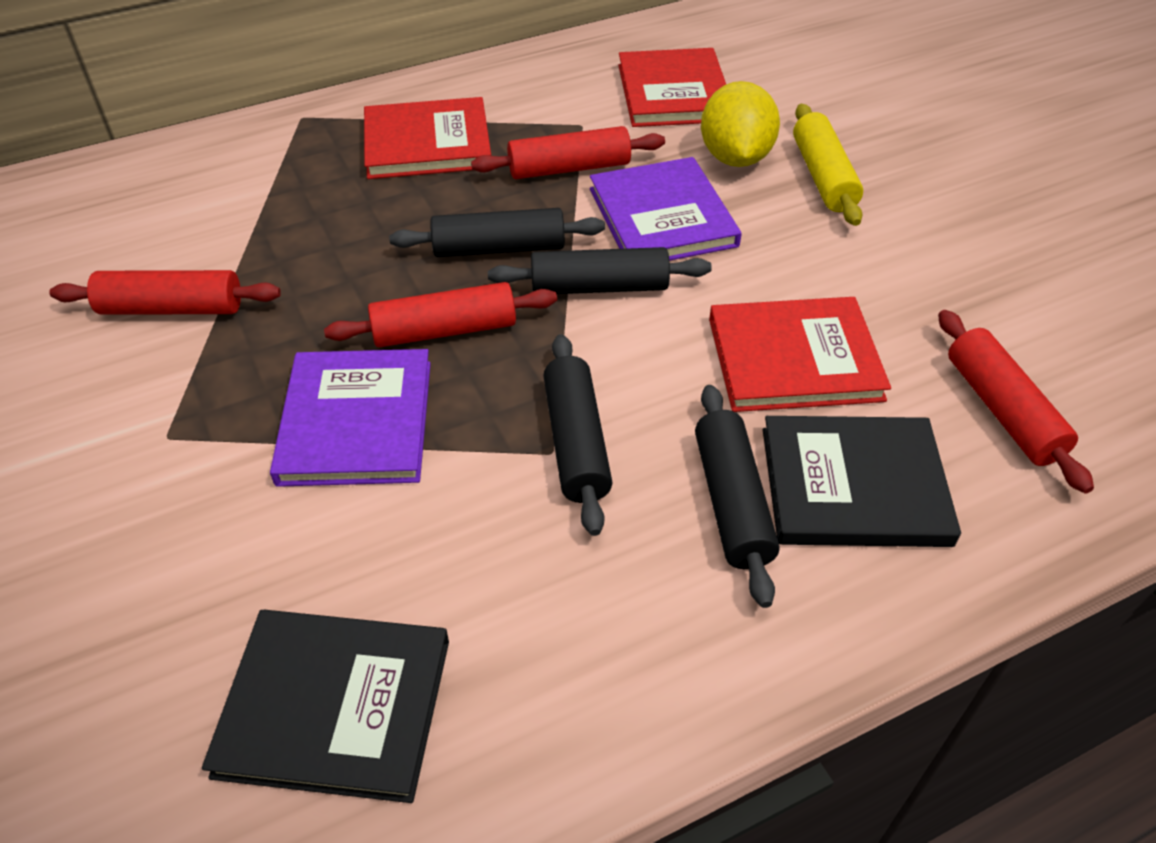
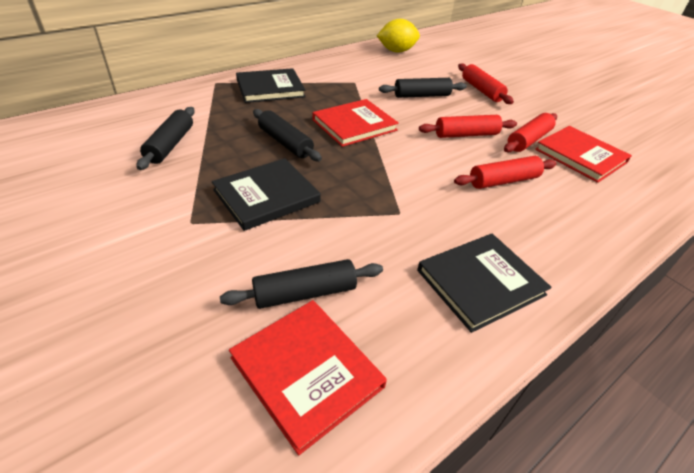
black book: 2 -> 3
purple book: 2 -> 0
yellow rolling pin: 1 -> 0

